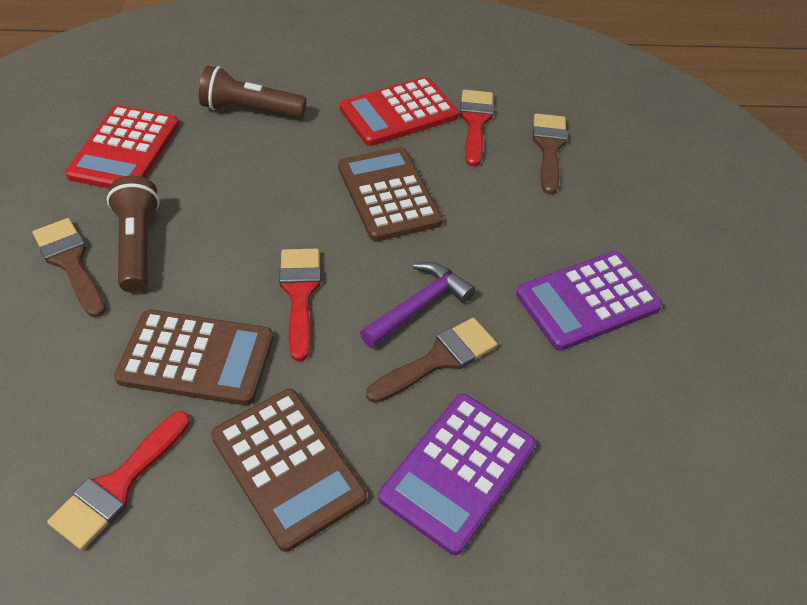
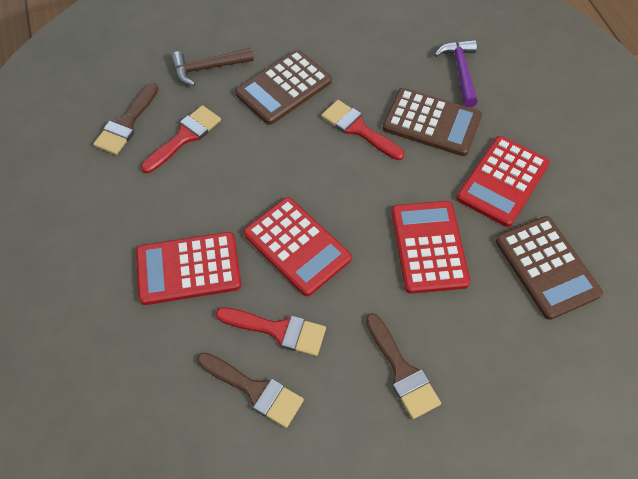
brown flashlight: 2 -> 0
brown hammer: 0 -> 1
purple calculator: 2 -> 0
red calculator: 2 -> 4

